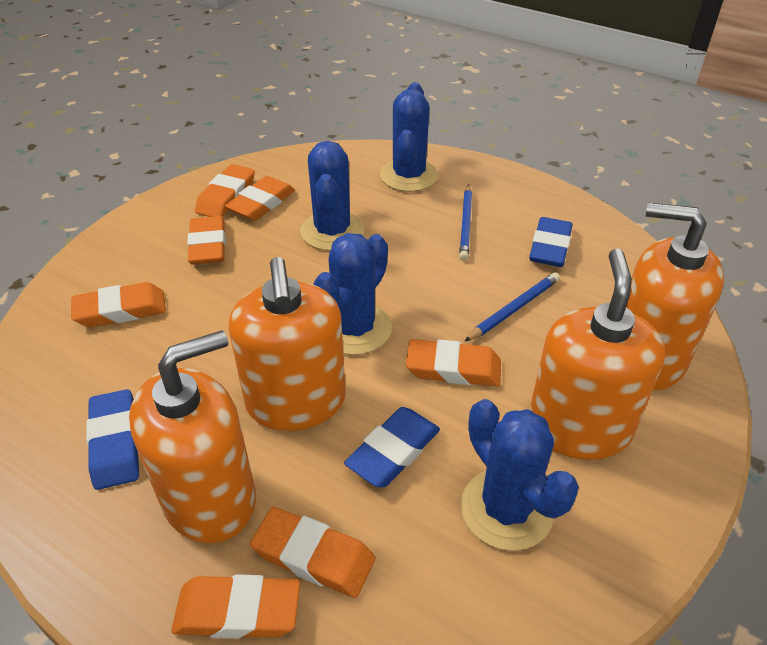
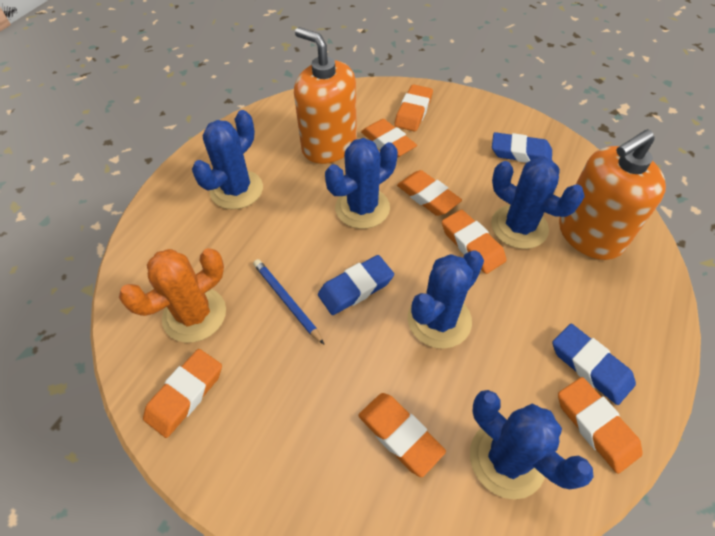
blue cactus: 4 -> 5
blue pencil: 2 -> 1
orange cactus: 0 -> 1
orange soap dispenser: 4 -> 2

